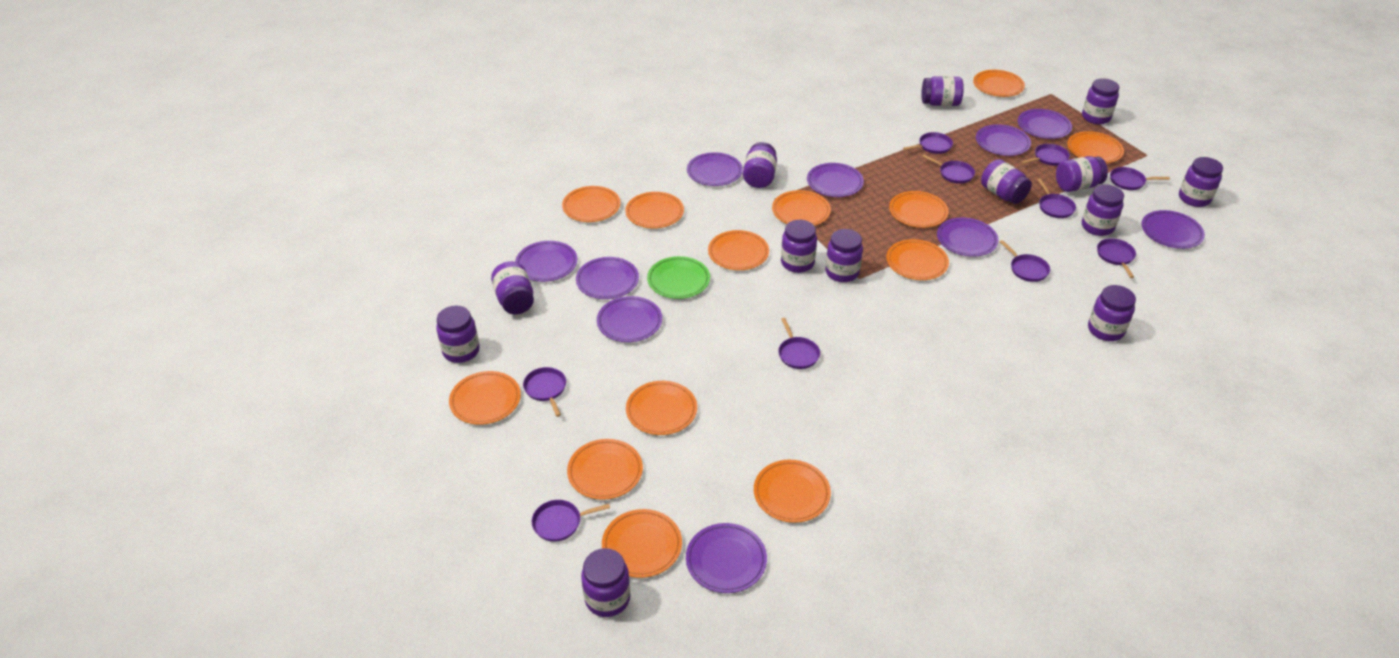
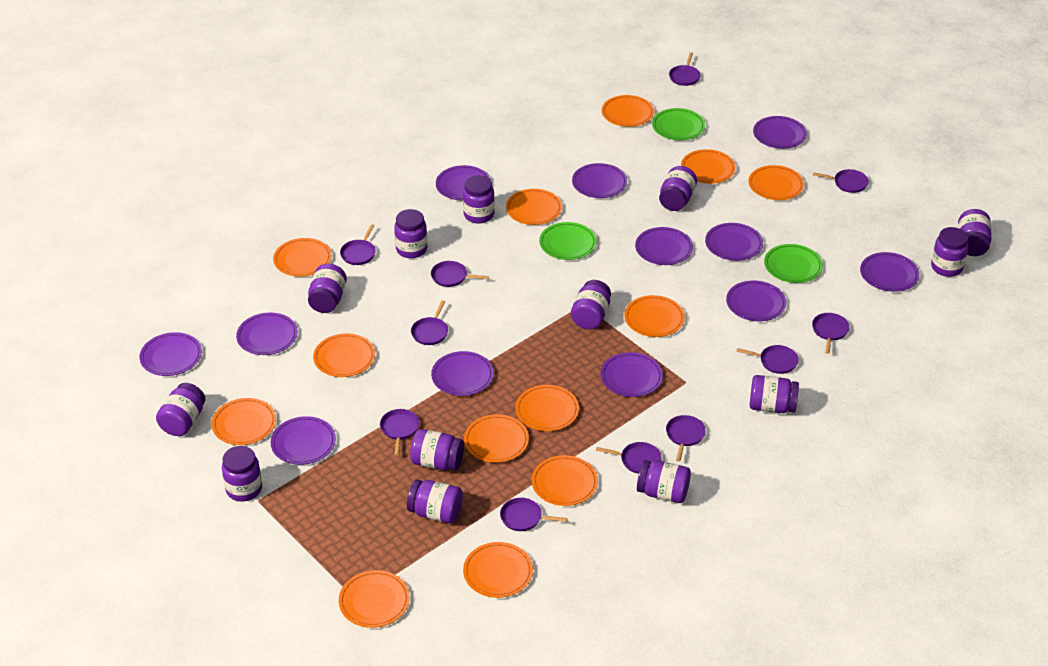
green plate: 1 -> 3
purple pan: 10 -> 11
purple plate: 10 -> 12

